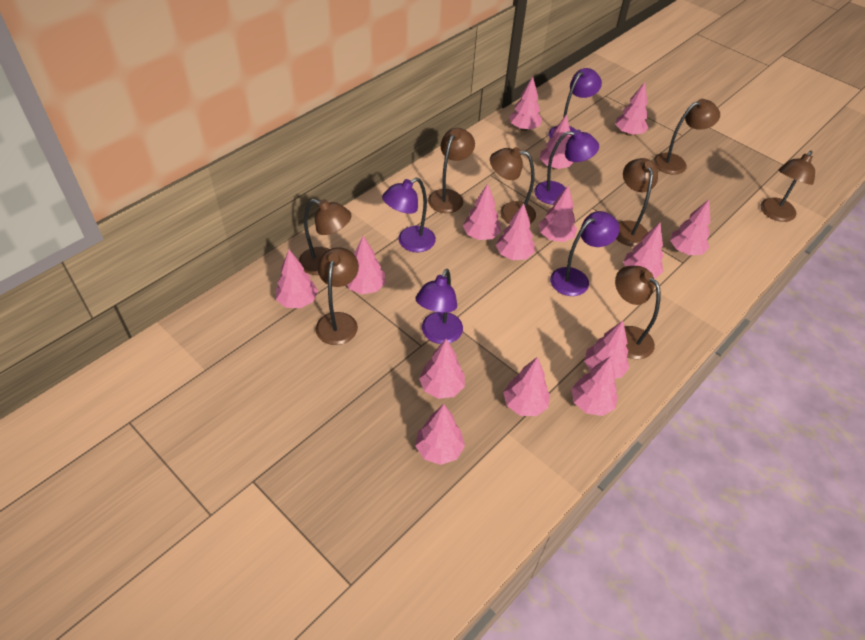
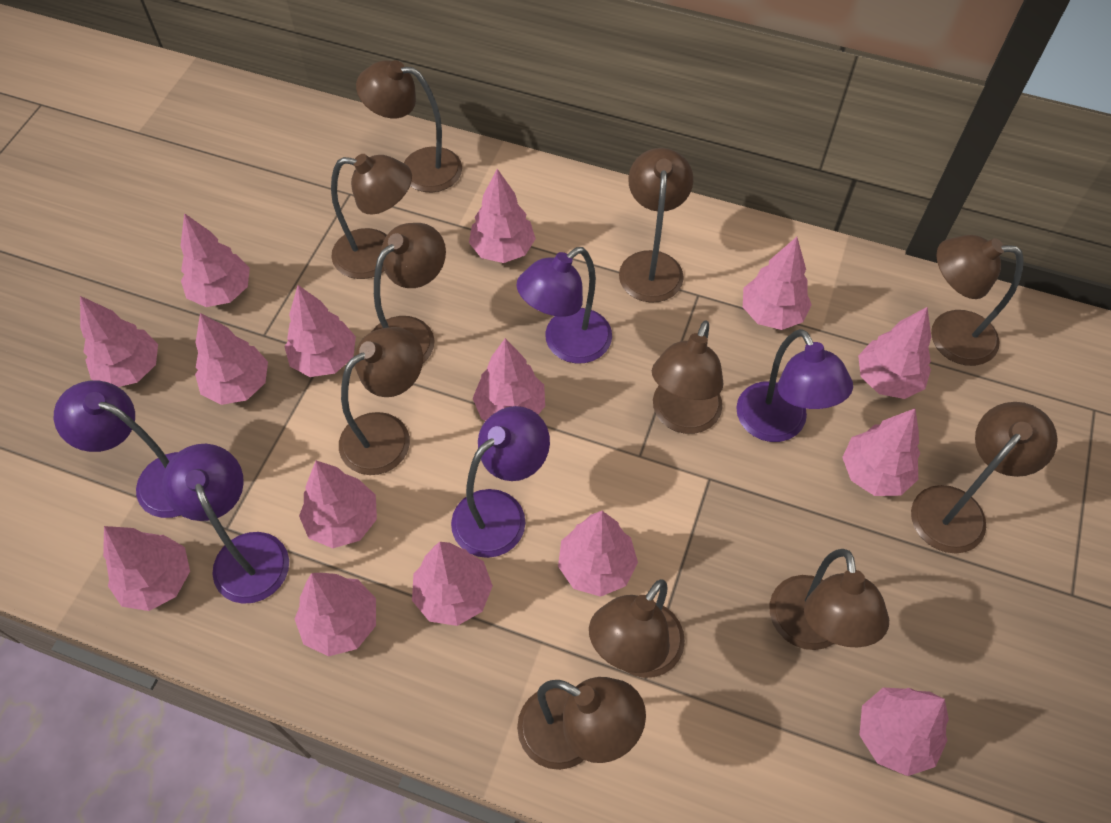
brown lamp: 8 -> 11

